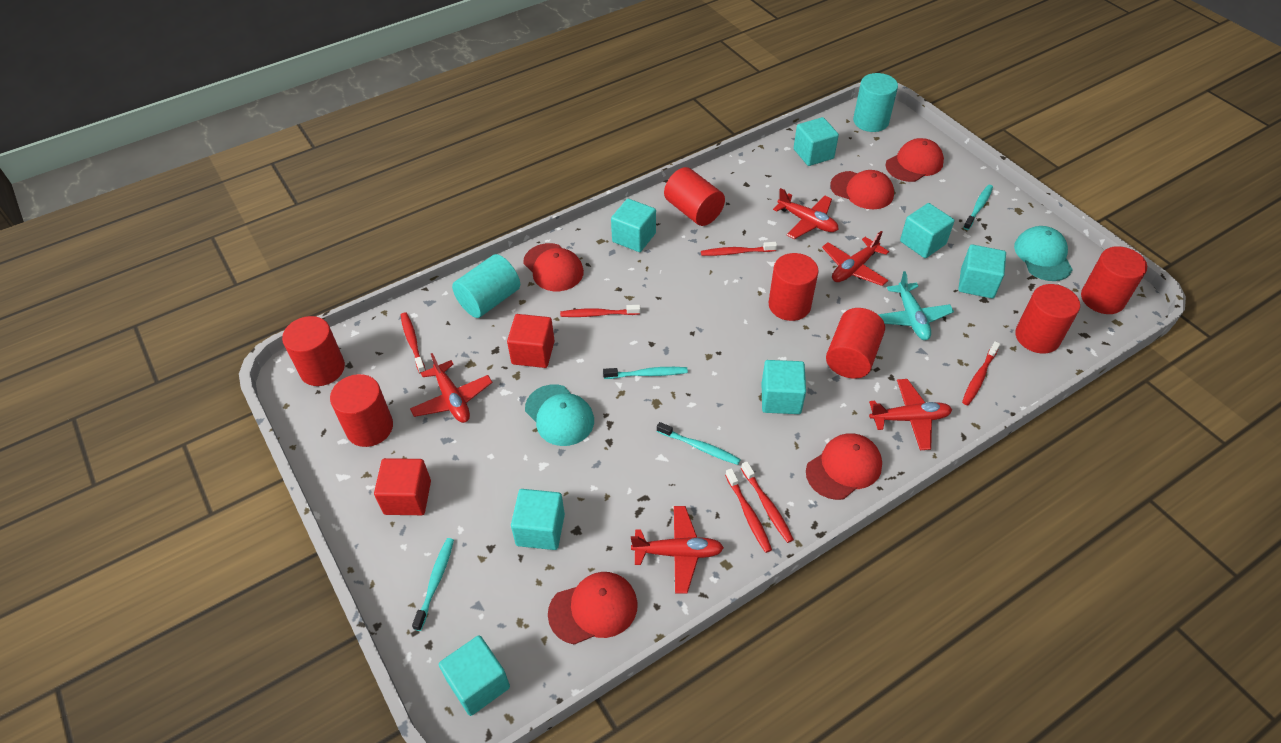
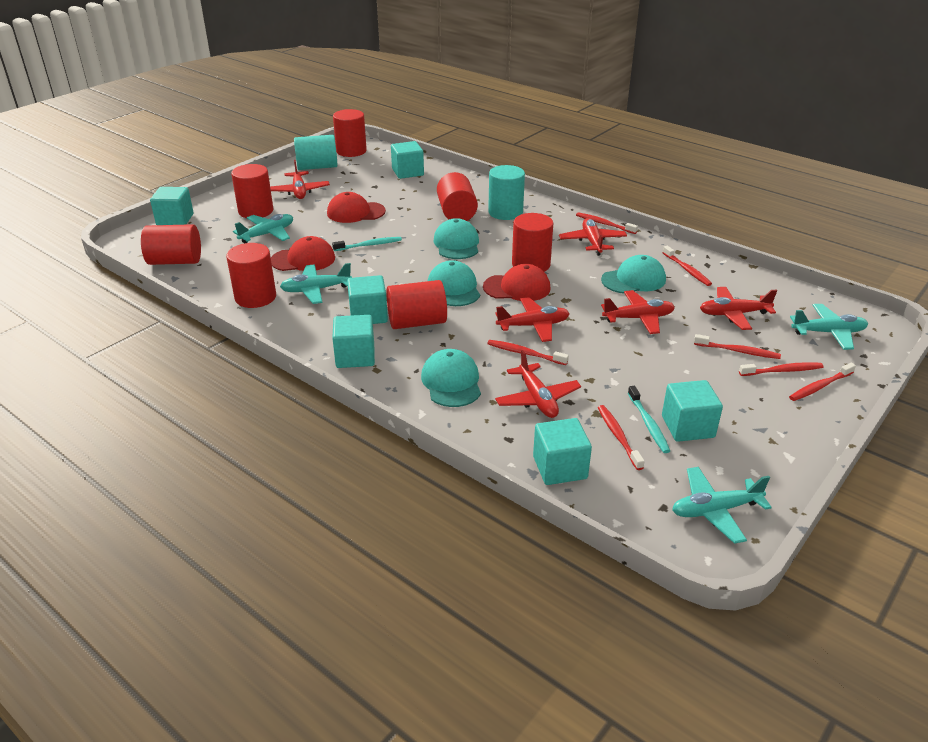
red cap: 5 -> 3
red cube: 2 -> 0
red plane: 5 -> 6
red toothbrush: 6 -> 7
turquoise cap: 2 -> 4
turquoise cube: 7 -> 6
turquoise plane: 1 -> 4
turquoise toothbrush: 4 -> 2

